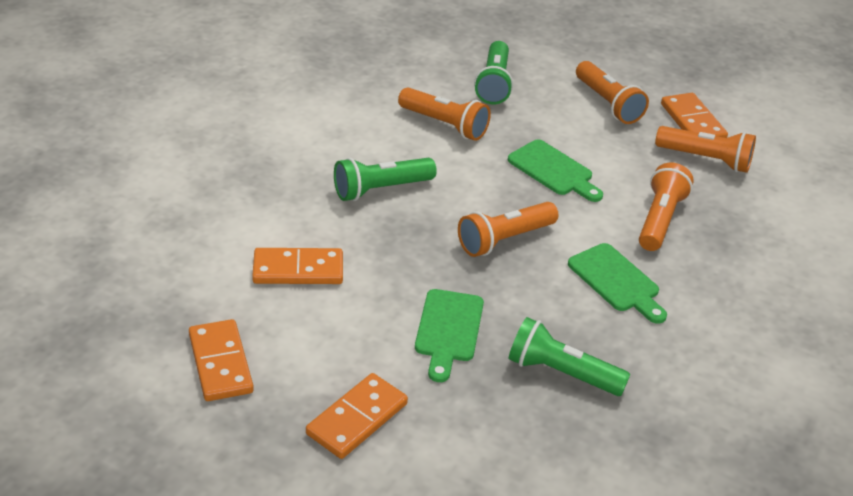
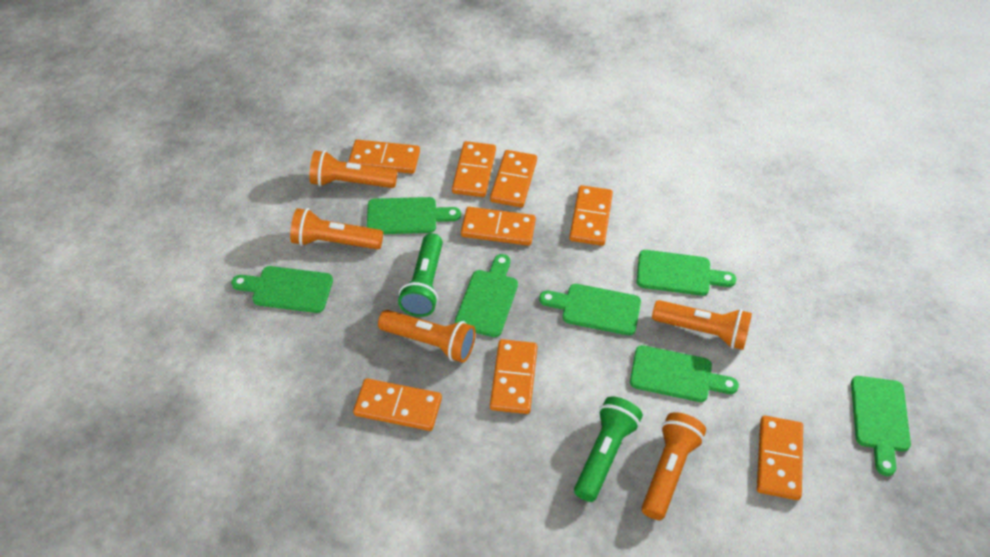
green cutting board: 3 -> 7
green flashlight: 3 -> 2
orange domino: 4 -> 8

